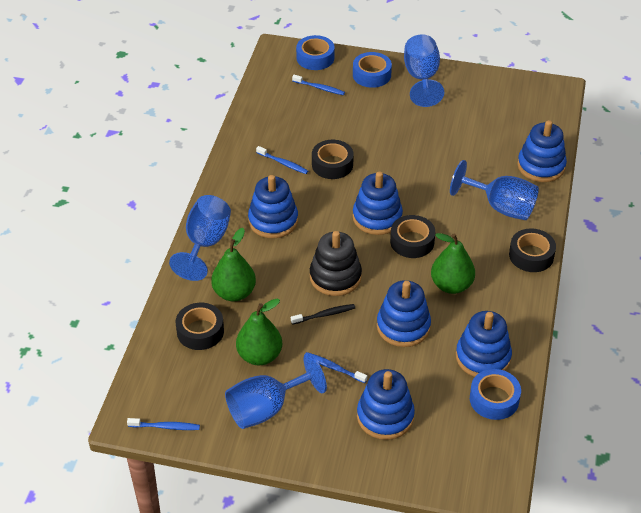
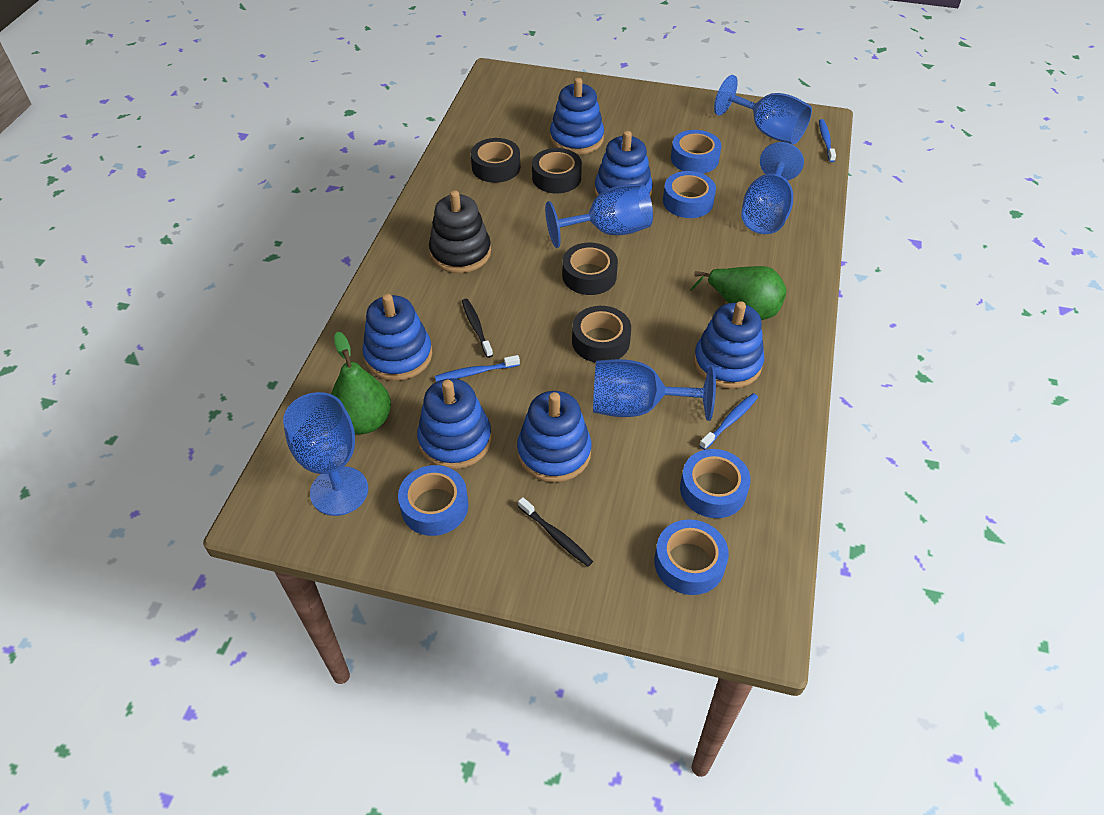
black toothbrush: 1 -> 2
blue goblet: 4 -> 5
blue tape: 3 -> 5
blue toothbrush: 4 -> 3
green pear: 3 -> 2

